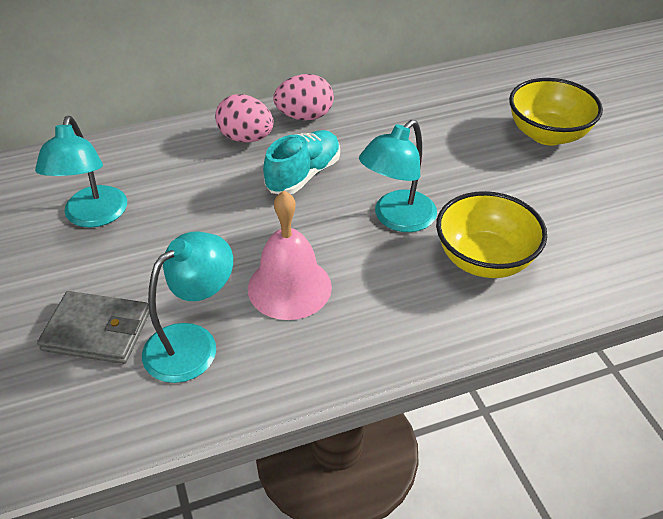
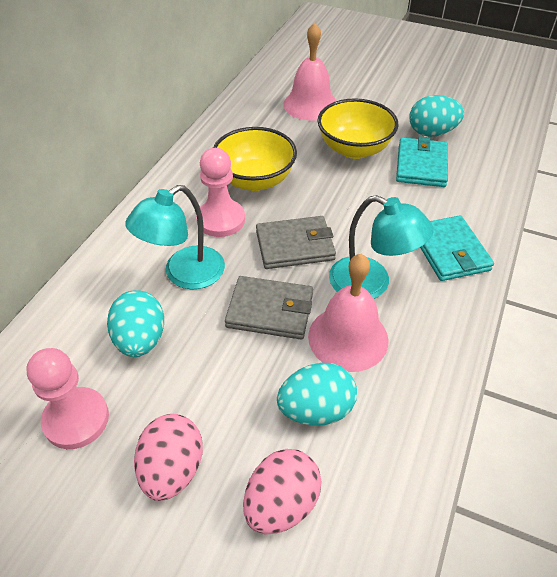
grey wallet: 1 -> 2
pink bell: 1 -> 2
pink pawn: 0 -> 2
turquoise egg: 0 -> 3
turquoise lamp: 3 -> 2
turquoise shoe: 1 -> 0
turquoise wallet: 0 -> 2

